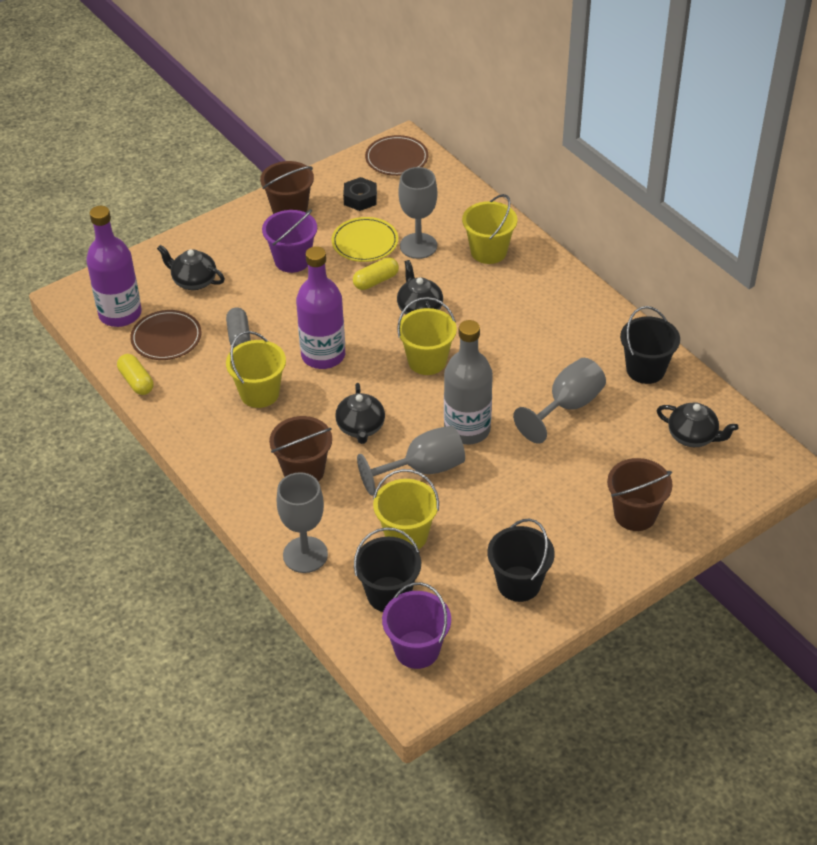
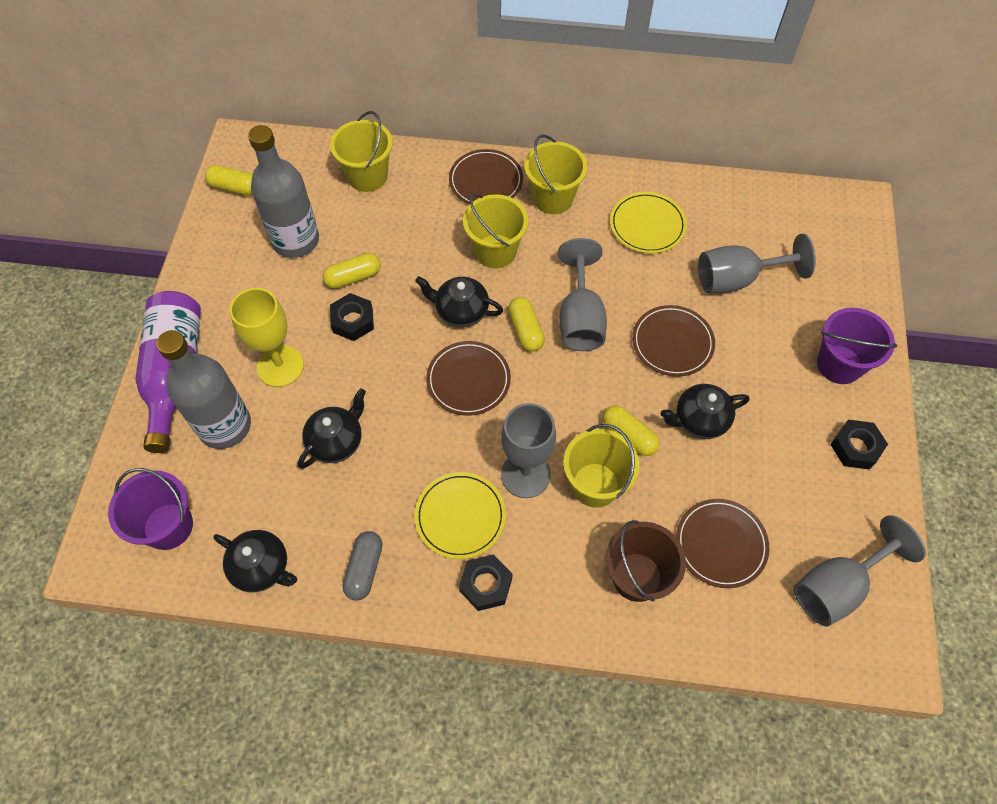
black bucket: 3 -> 0
black nut: 1 -> 3
brown bucket: 3 -> 1
brown plate: 2 -> 4
grey bottle: 1 -> 2
purple bottle: 2 -> 1
yellow capsule: 2 -> 4
yellow goblet: 0 -> 1
yellow plate: 1 -> 2

